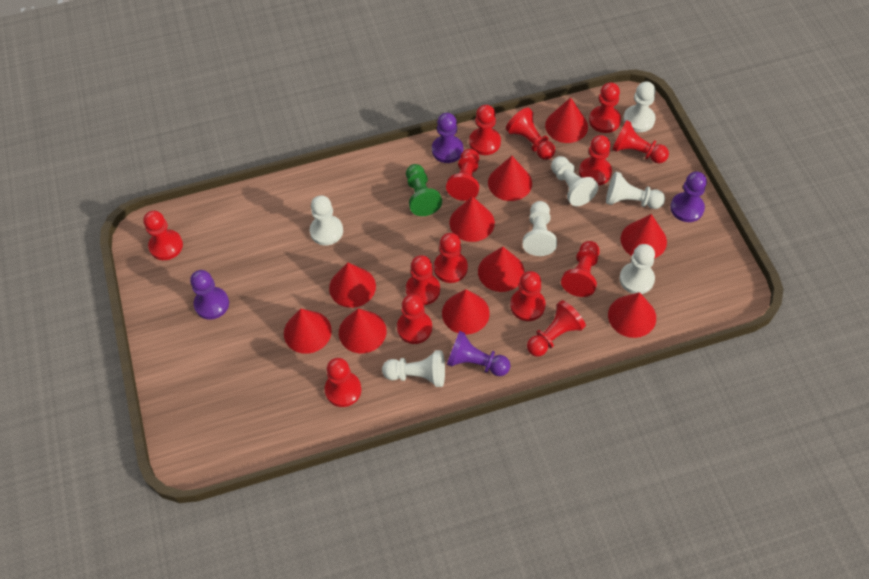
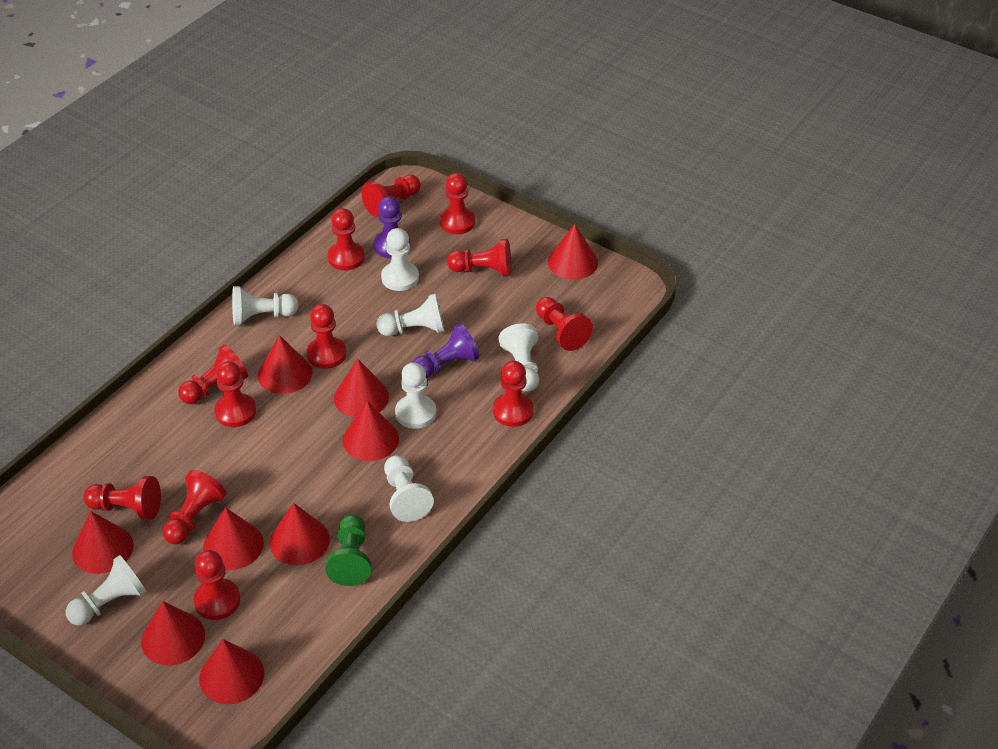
purple pawn: 4 -> 2
red cone: 10 -> 9
red pawn: 14 -> 12

